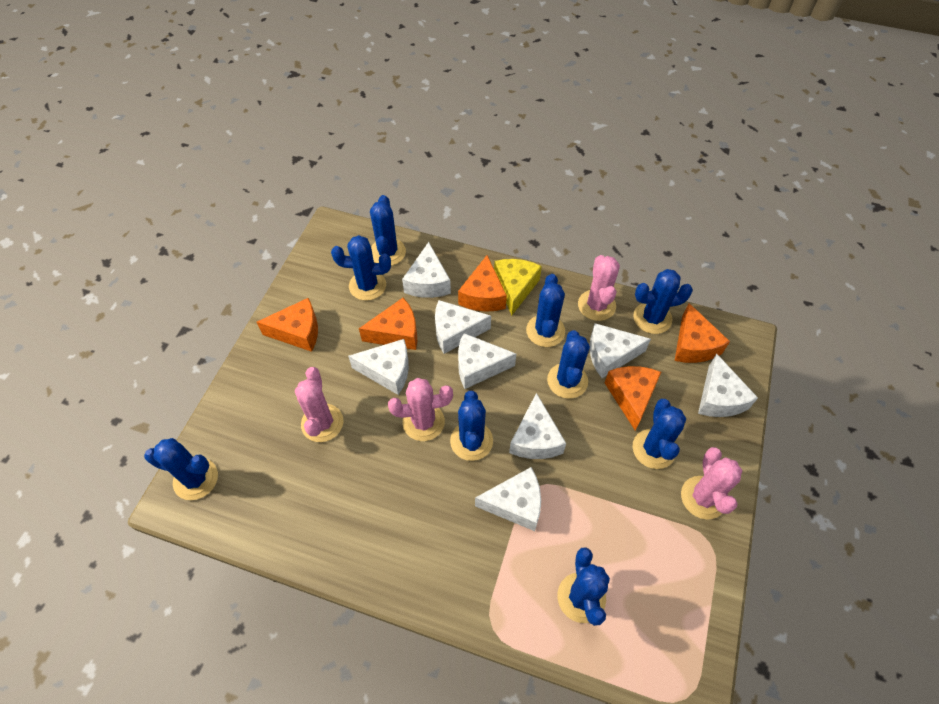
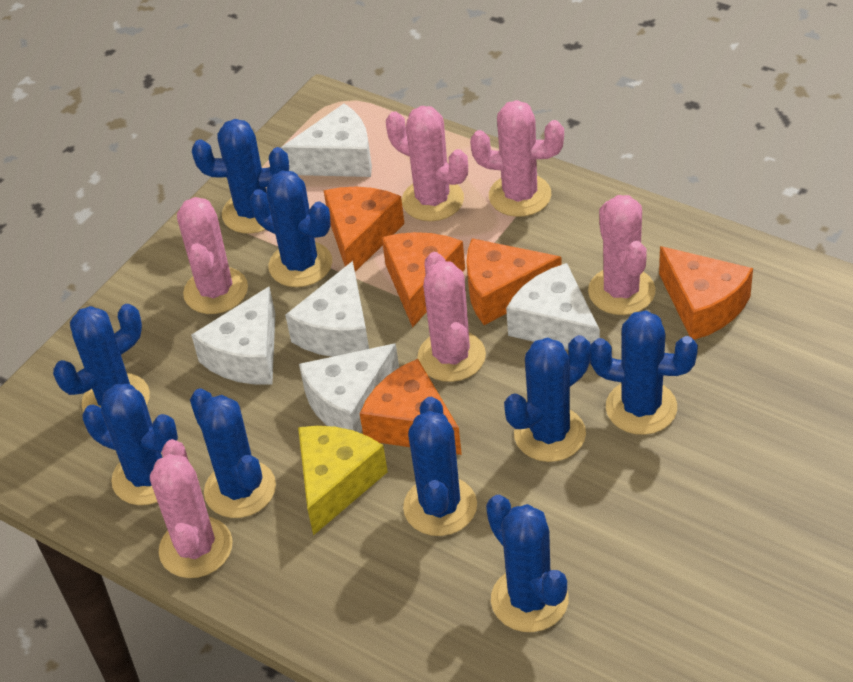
pink cactus: 4 -> 6
white cheese: 8 -> 5

